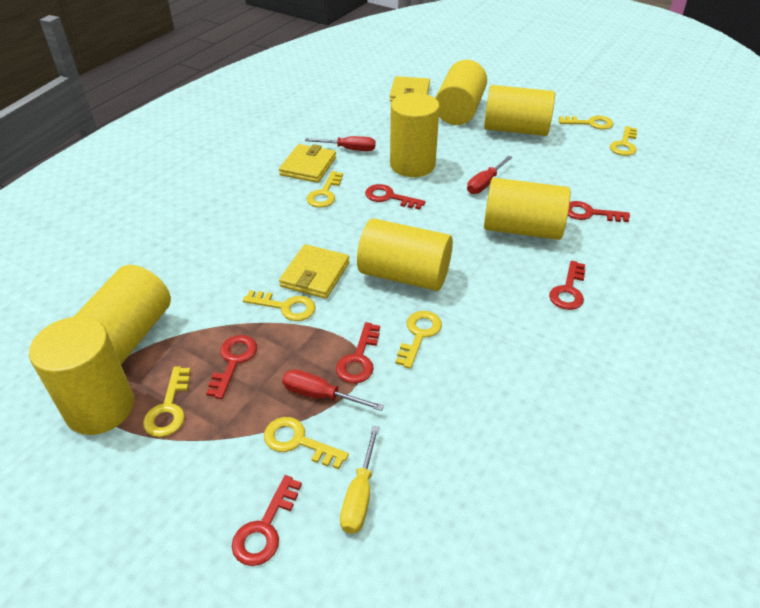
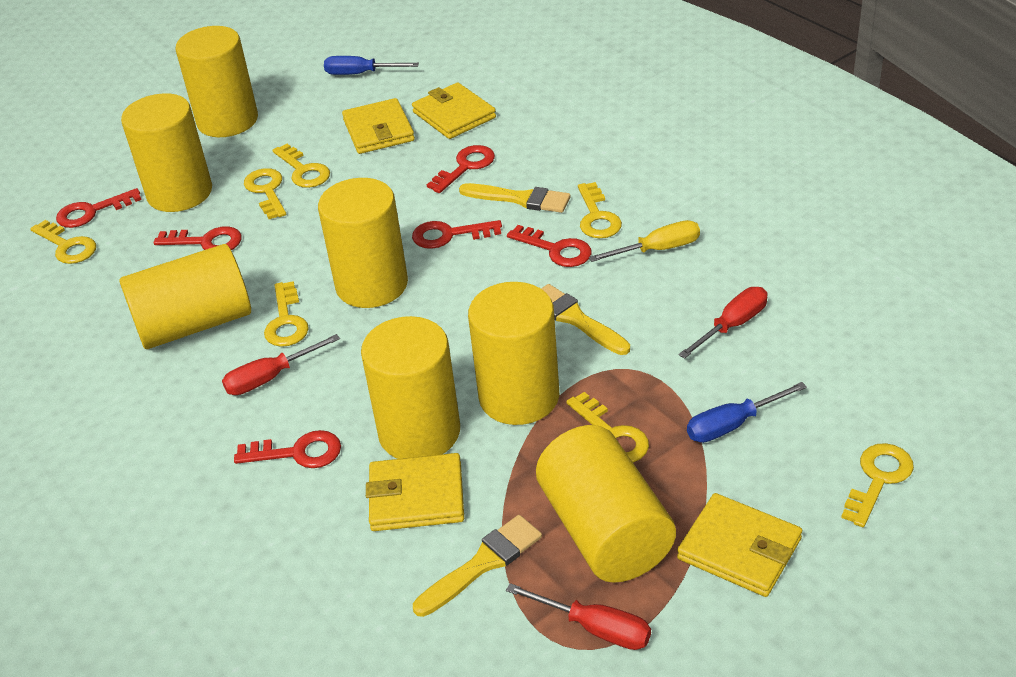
blue screwdriver: 0 -> 2
yellow brush: 0 -> 3
yellow wallet: 3 -> 4

